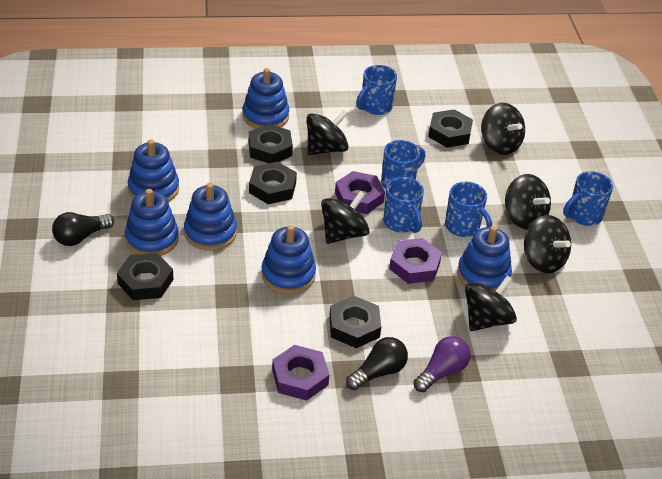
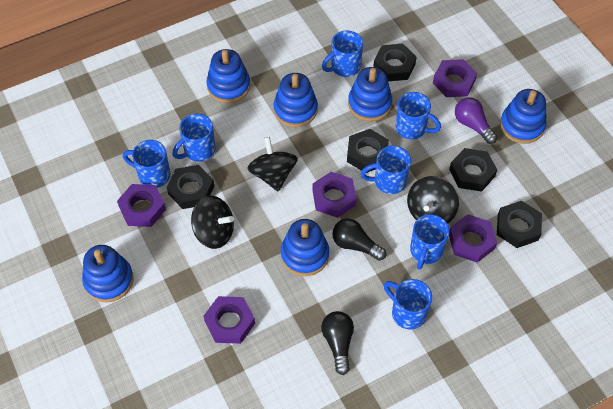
black spinning top: 6 -> 3
blue mug: 5 -> 7
purple nut: 3 -> 5

